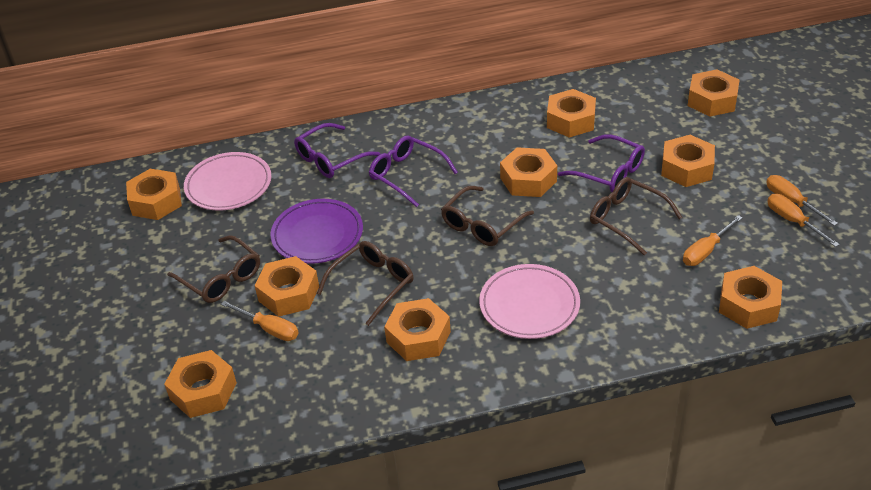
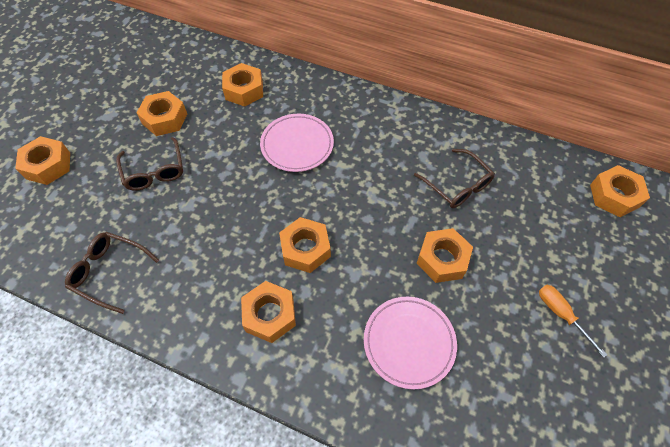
brown glasses: 4 -> 3
orange nut: 9 -> 7
orange screwdriver: 4 -> 1
purple glasses: 3 -> 0
purple plate: 1 -> 0

